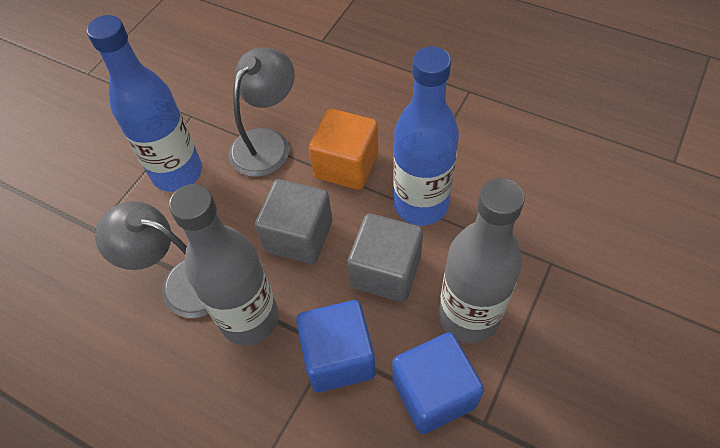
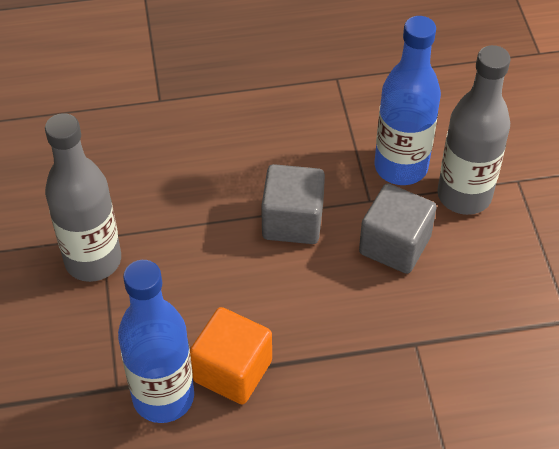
blue cube: 2 -> 0
grey lamp: 2 -> 0

